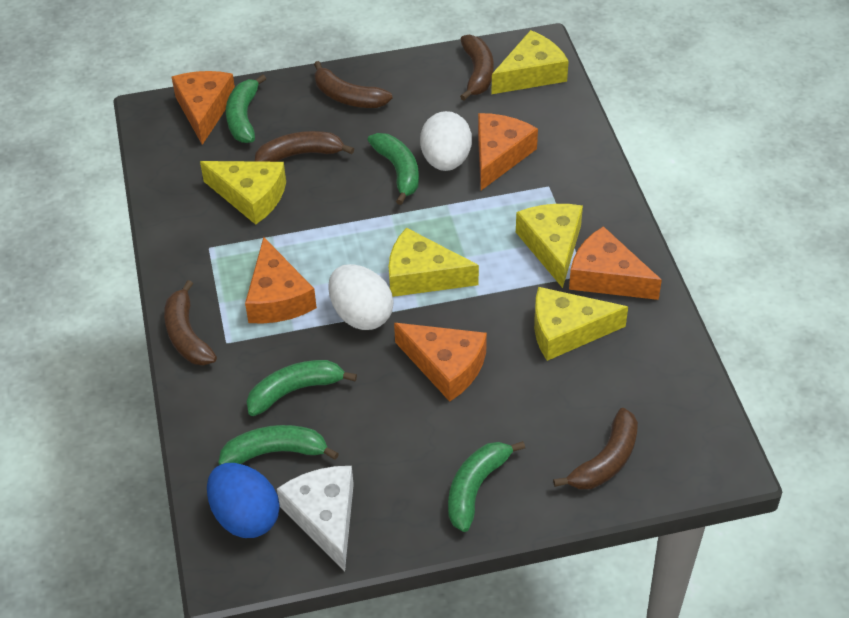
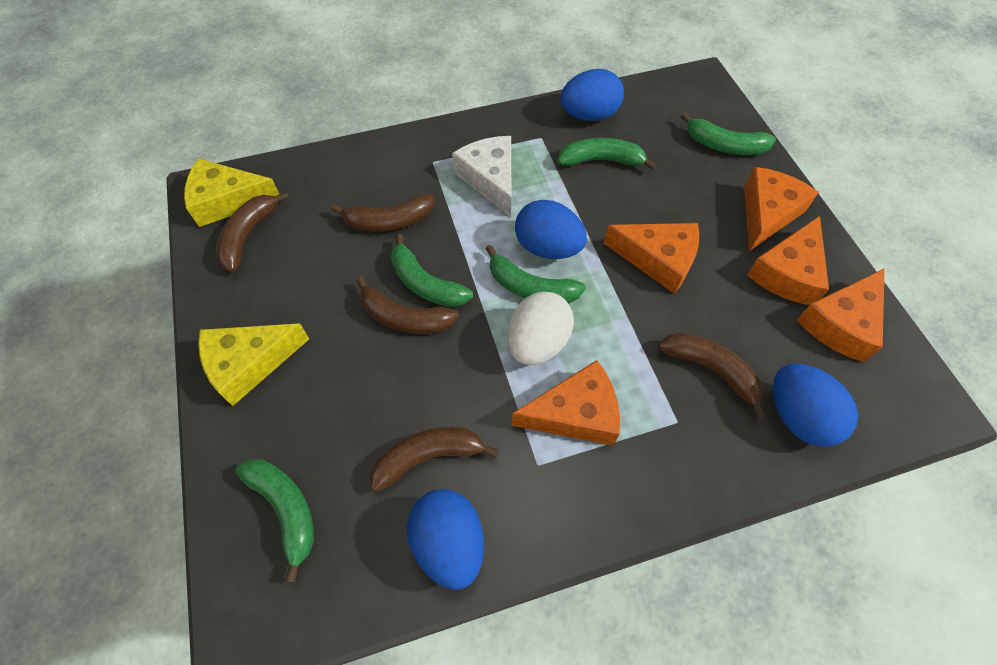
blue egg: 1 -> 4
white egg: 2 -> 1
yellow cheese: 5 -> 2

